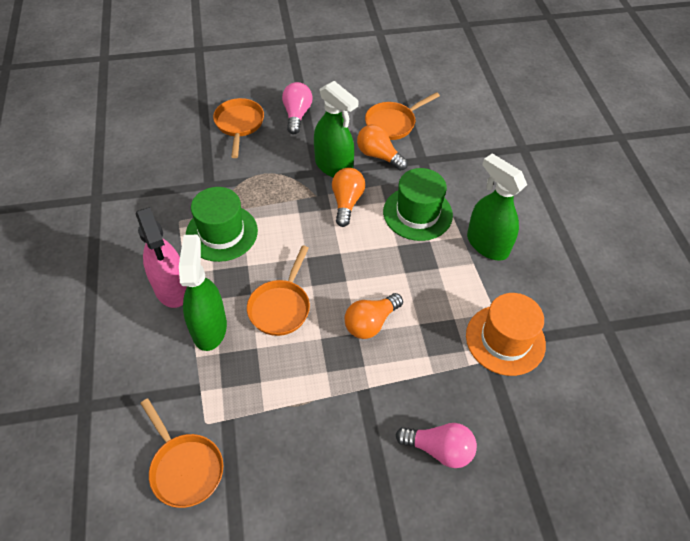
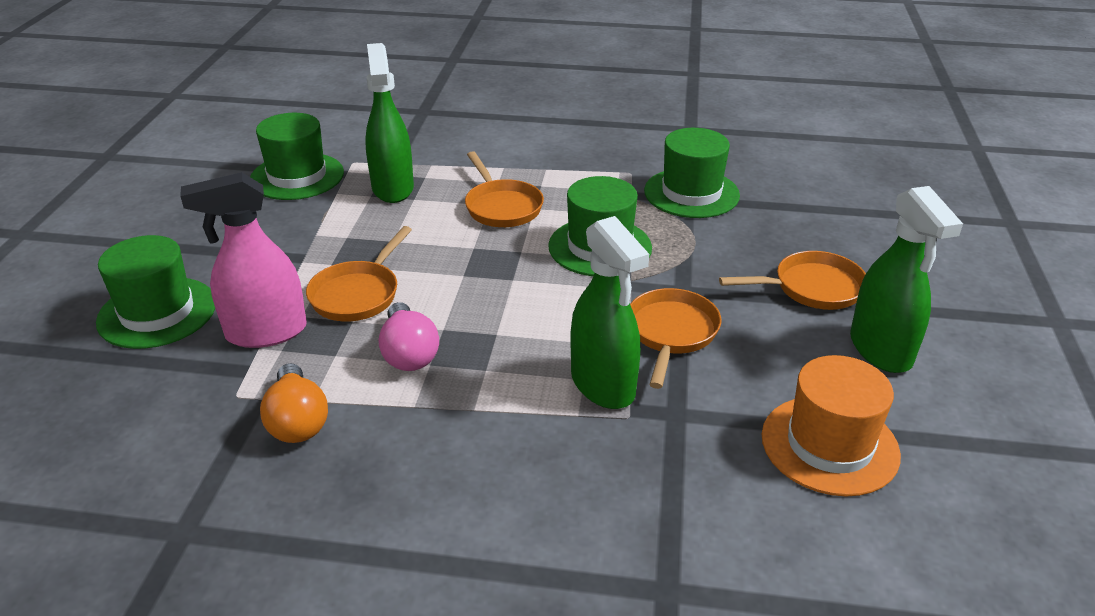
green hat: 2 -> 4
orange light bulb: 3 -> 1
pink light bulb: 2 -> 1

